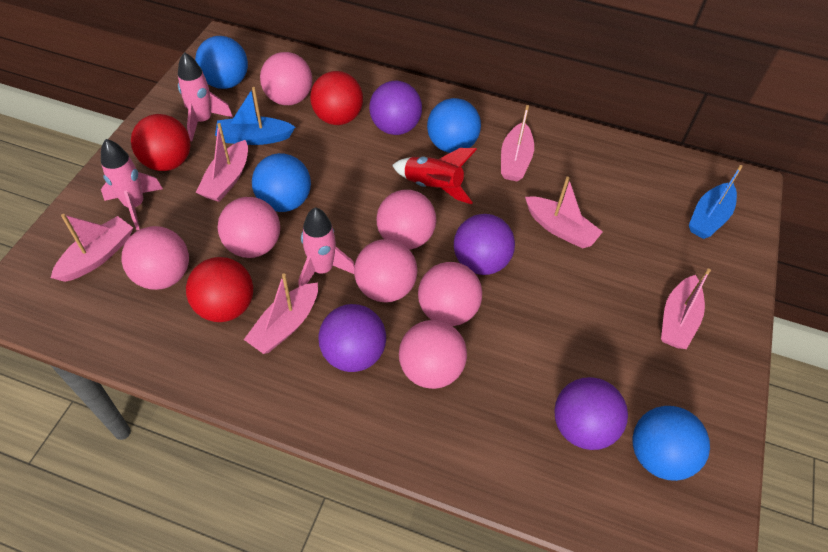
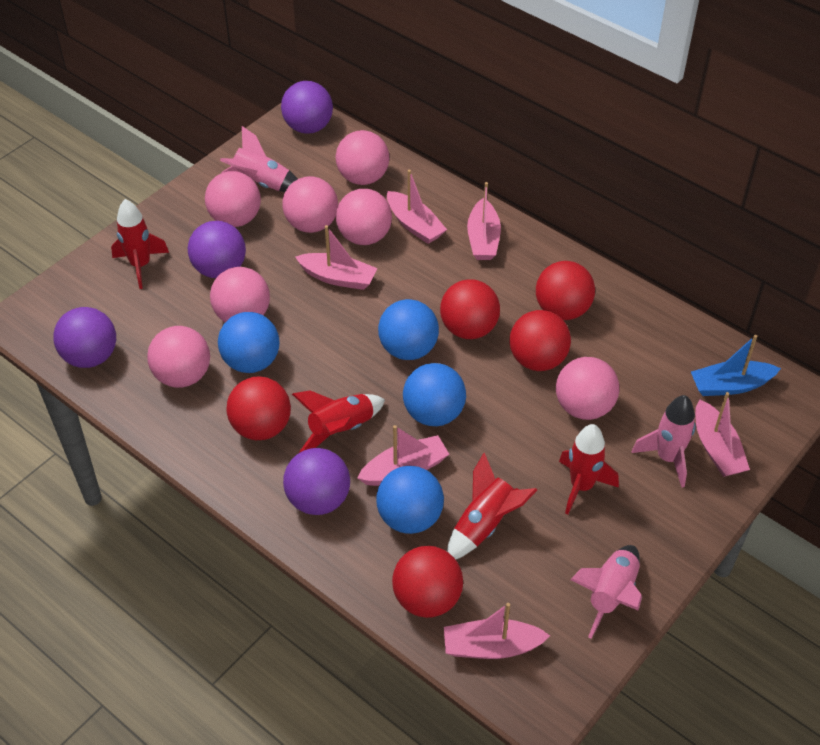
blue boat: 2 -> 1
red ball: 3 -> 5
red rocket: 1 -> 4

